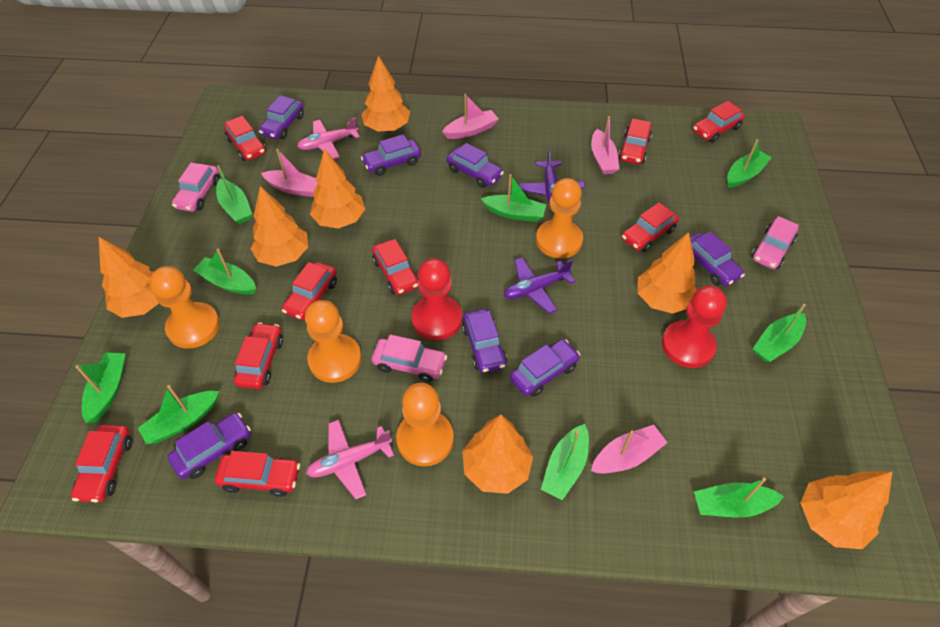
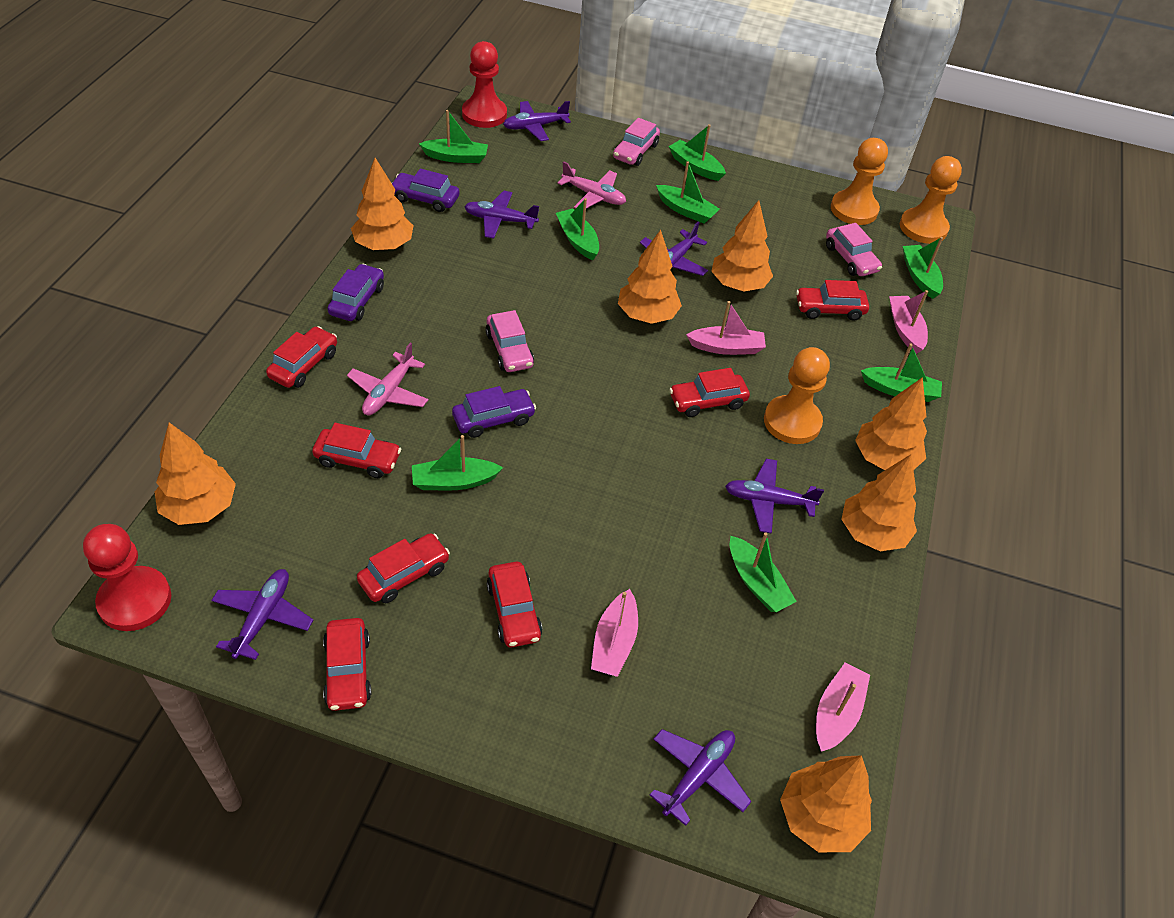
green boat: 9 -> 8
orange pawn: 4 -> 3
purple car: 7 -> 3
purple plane: 2 -> 6
red car: 9 -> 7

